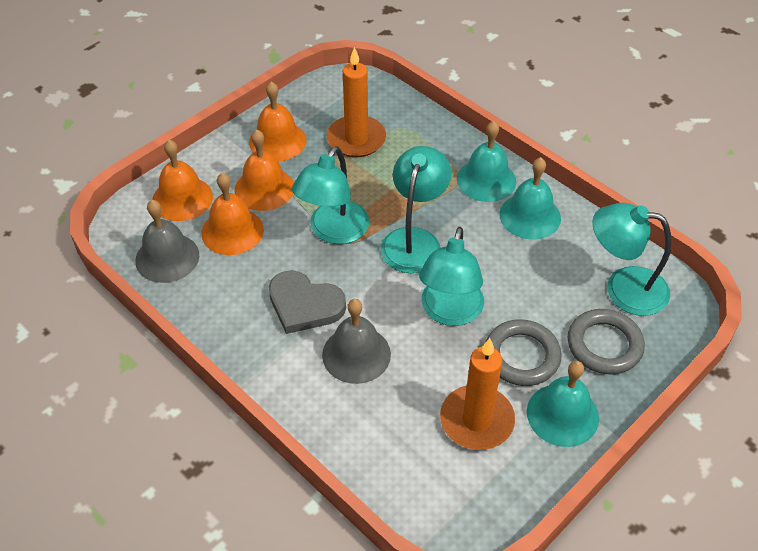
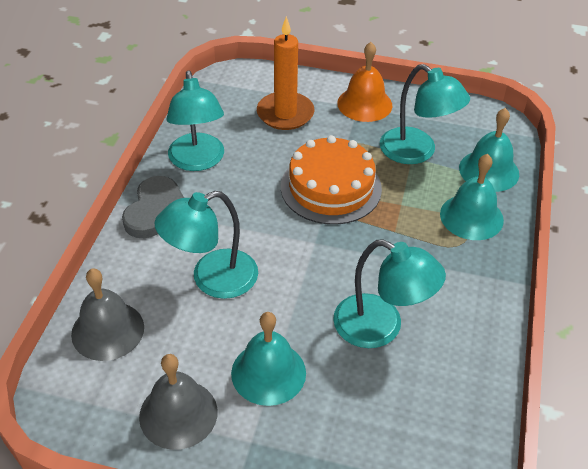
grey ring: 2 -> 0
orange bell: 4 -> 1
orange cake: 0 -> 1
orange candle: 2 -> 1

